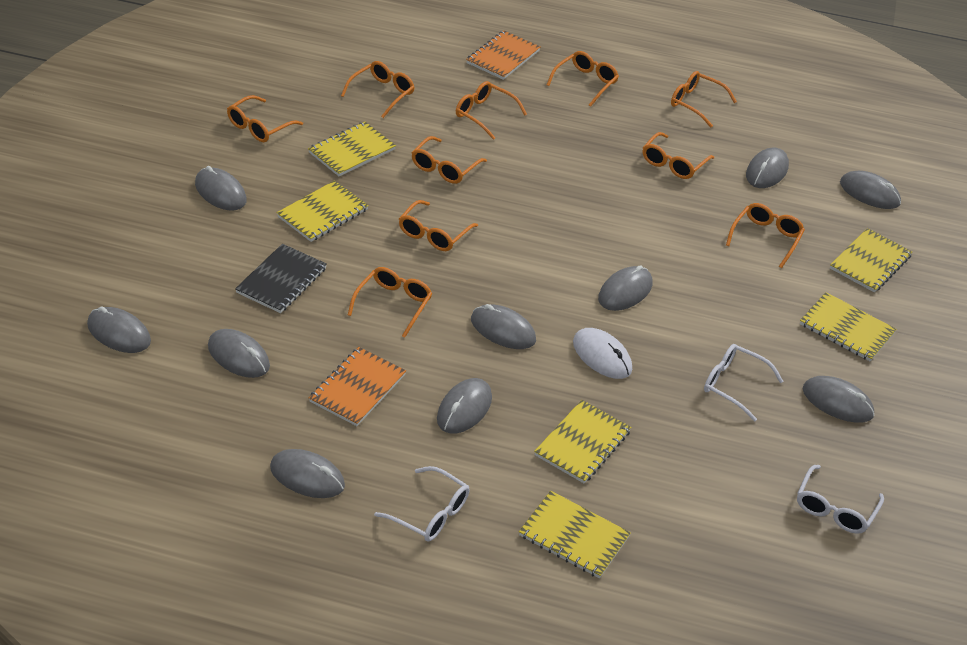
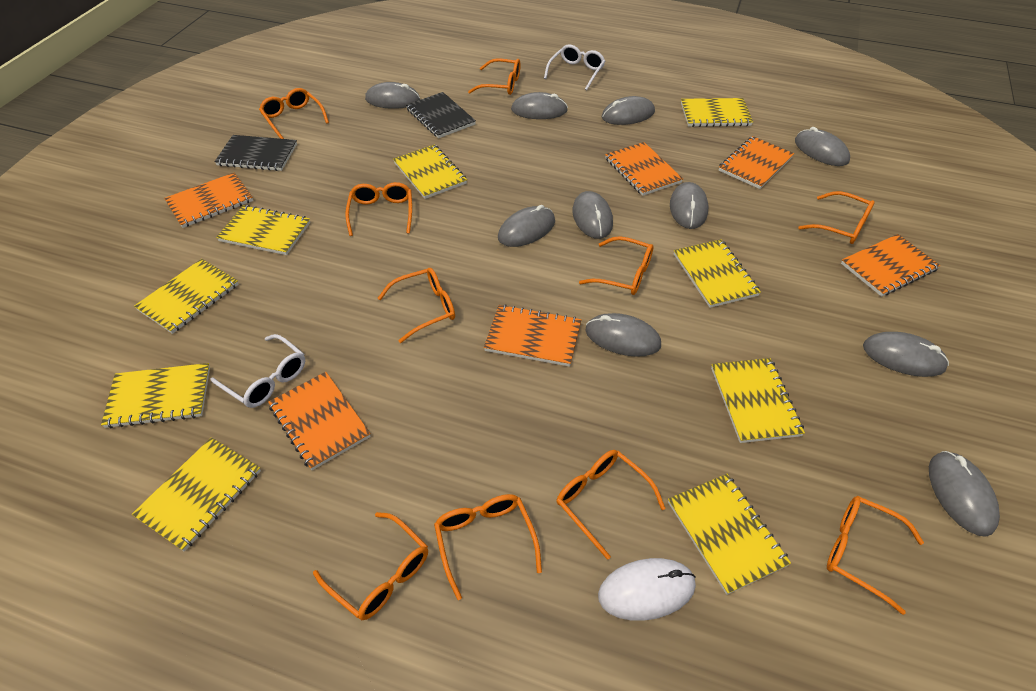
black notebook: 1 -> 2
orange notebook: 2 -> 6
white glasses: 3 -> 2
yellow notebook: 6 -> 9

